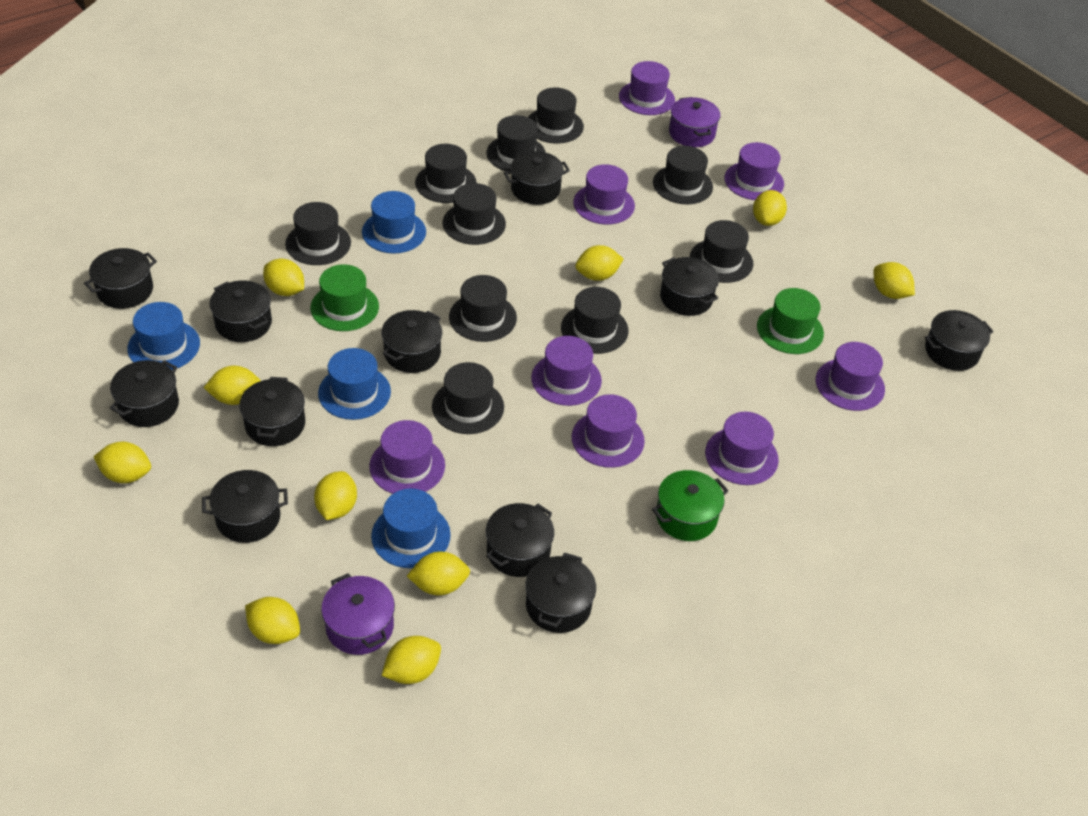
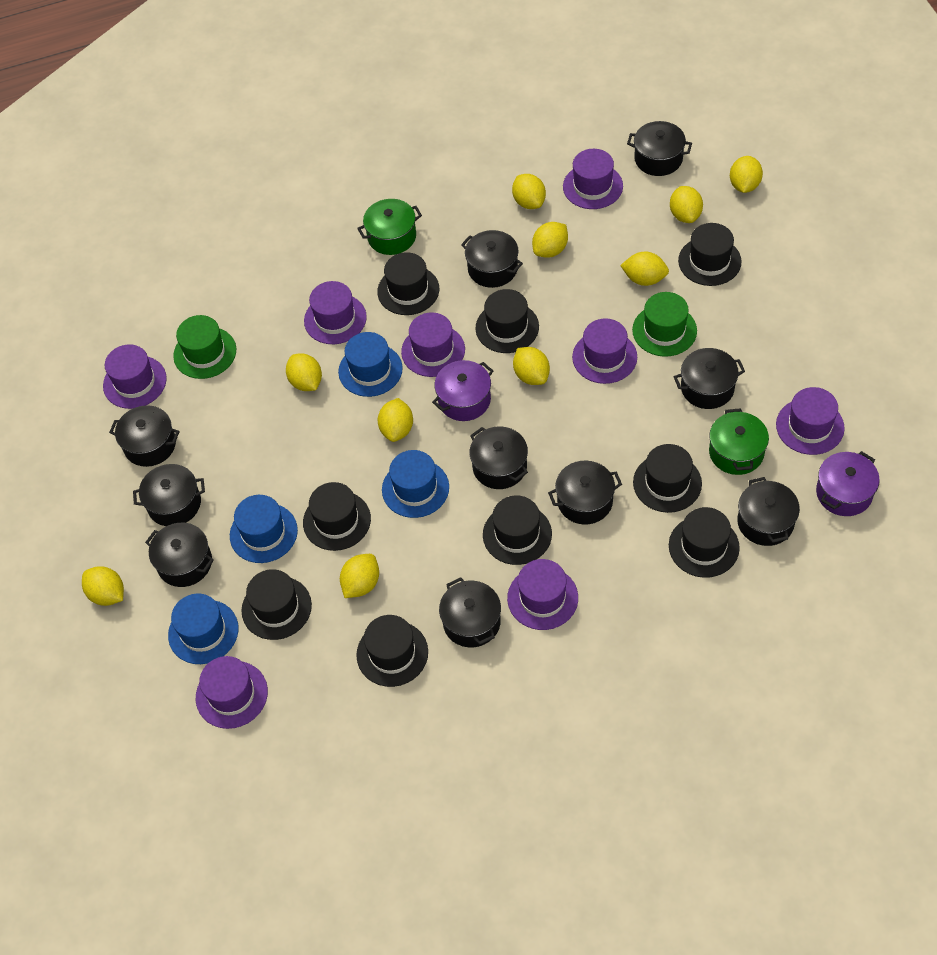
black hat: 10 -> 9
black pot: 11 -> 10
green pot: 1 -> 2

